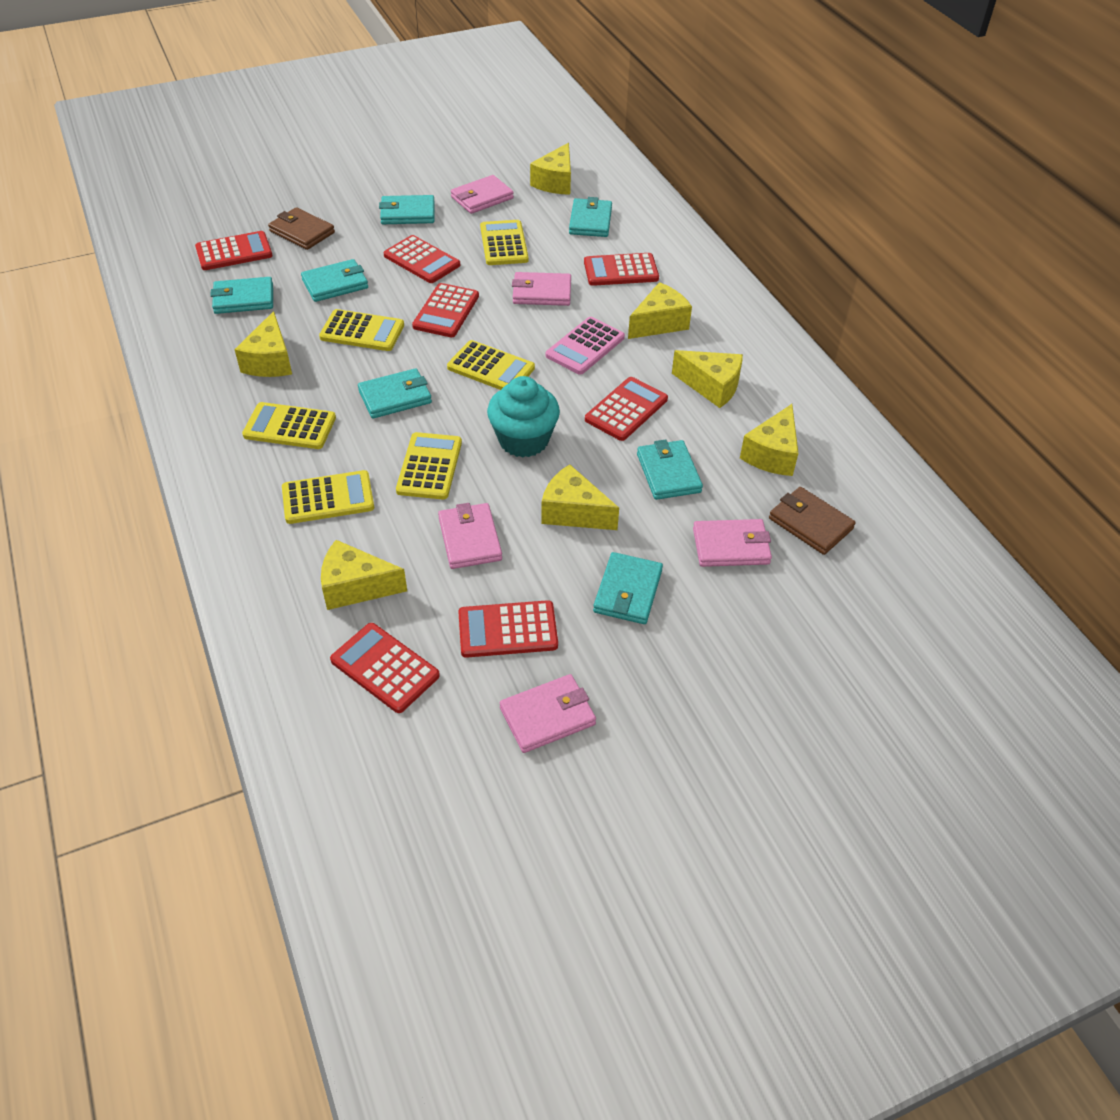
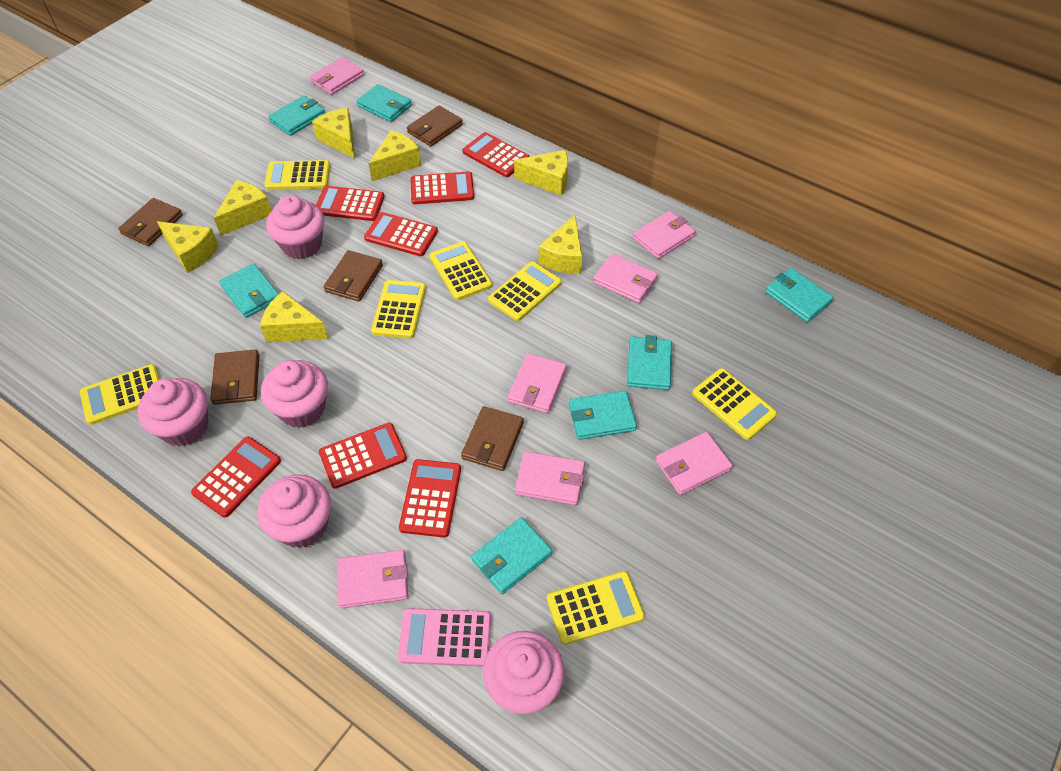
brown wallet: 2 -> 5
pink cupcake: 0 -> 5
pink wallet: 5 -> 7
turquoise cupcake: 1 -> 0
yellow calculator: 6 -> 7

